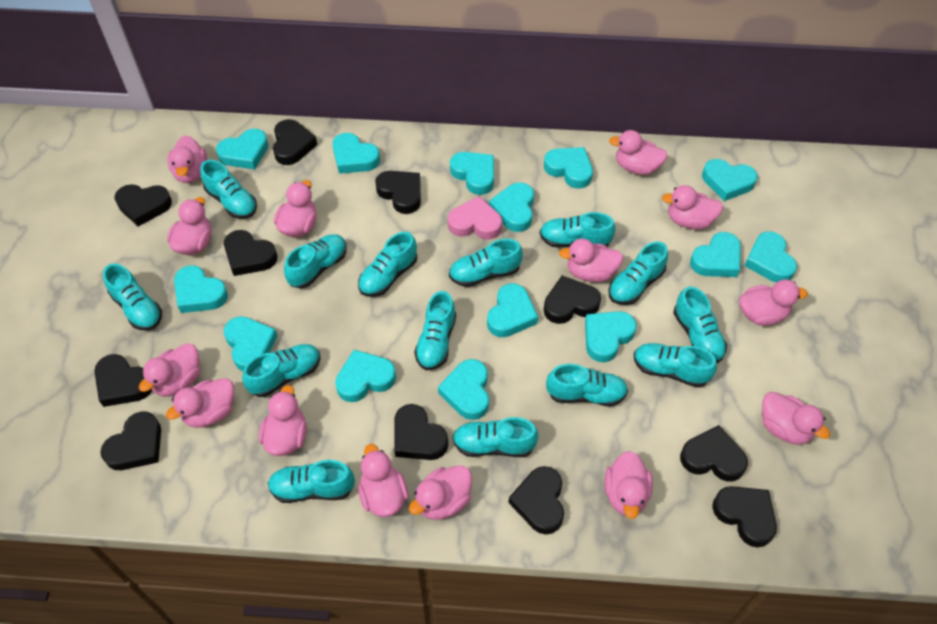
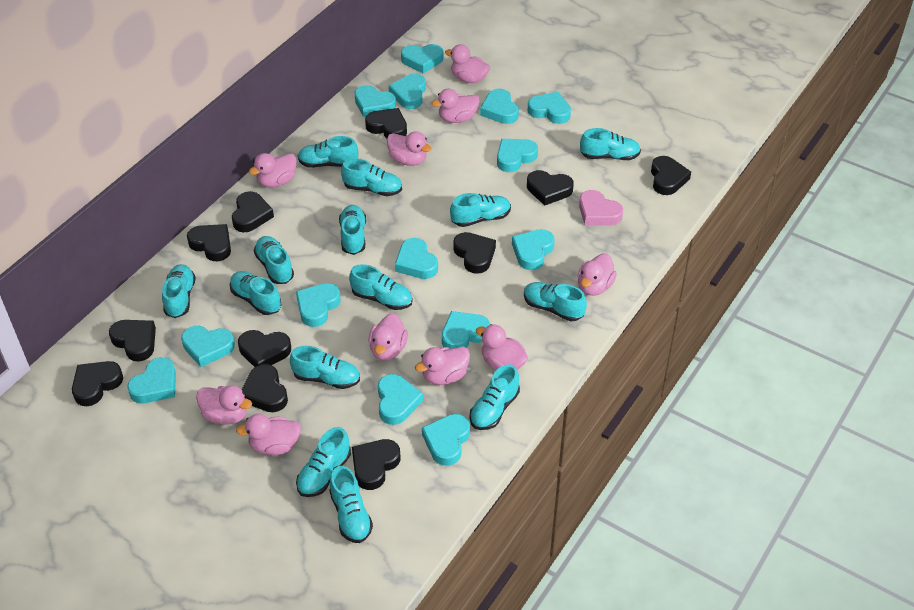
pink duck: 14 -> 10

